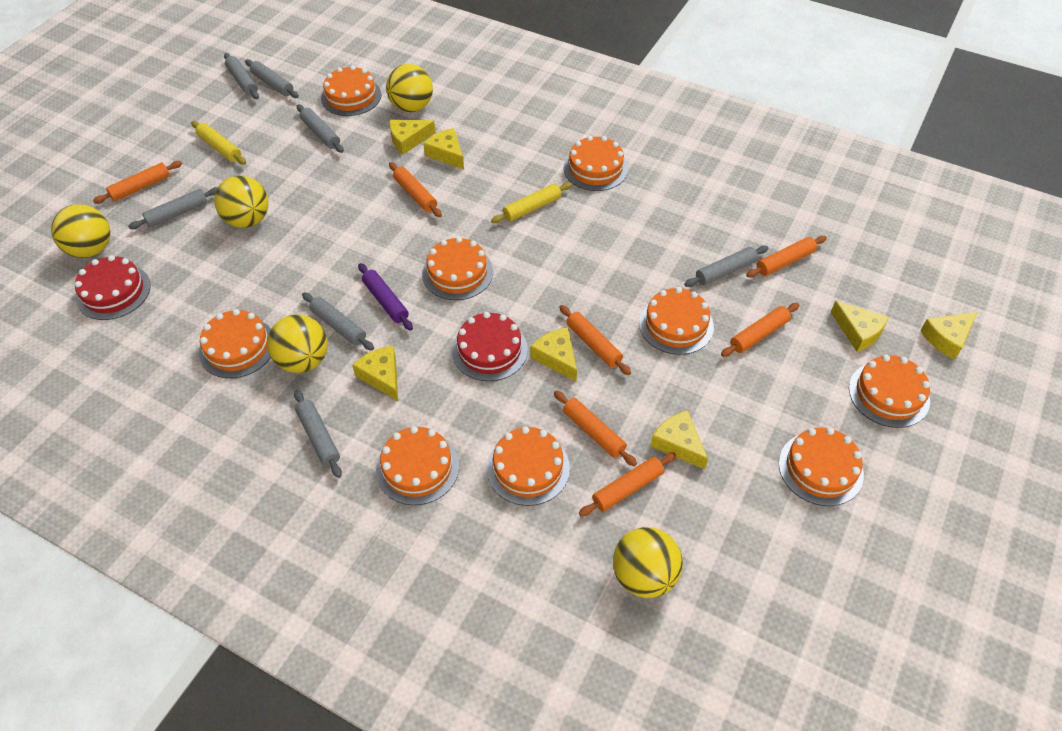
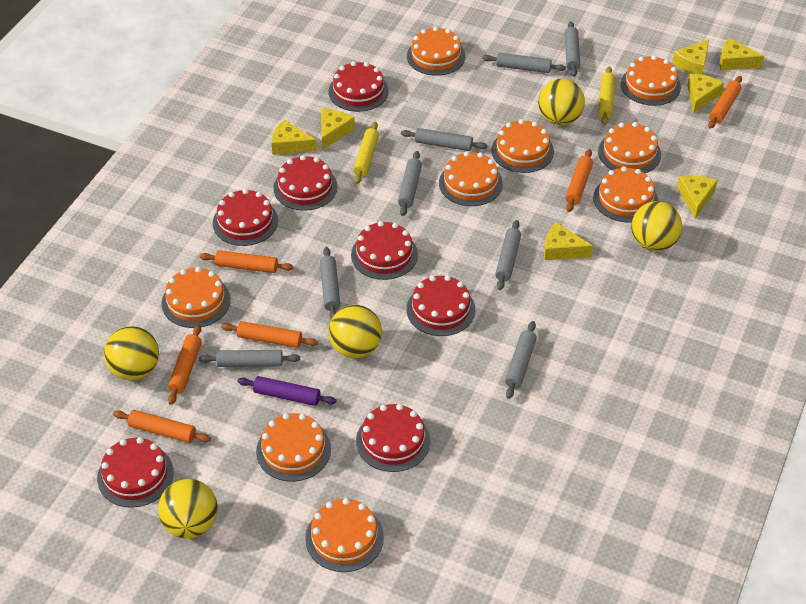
grey rolling pin: 7 -> 8
orange rolling pin: 7 -> 6
red cake: 2 -> 7

